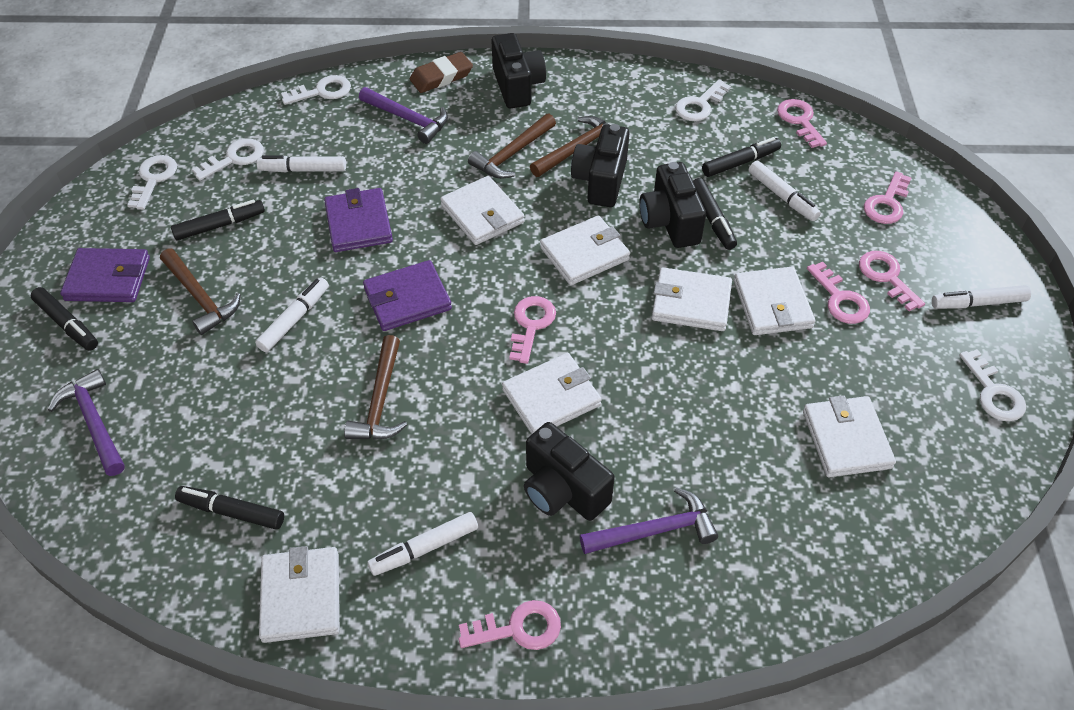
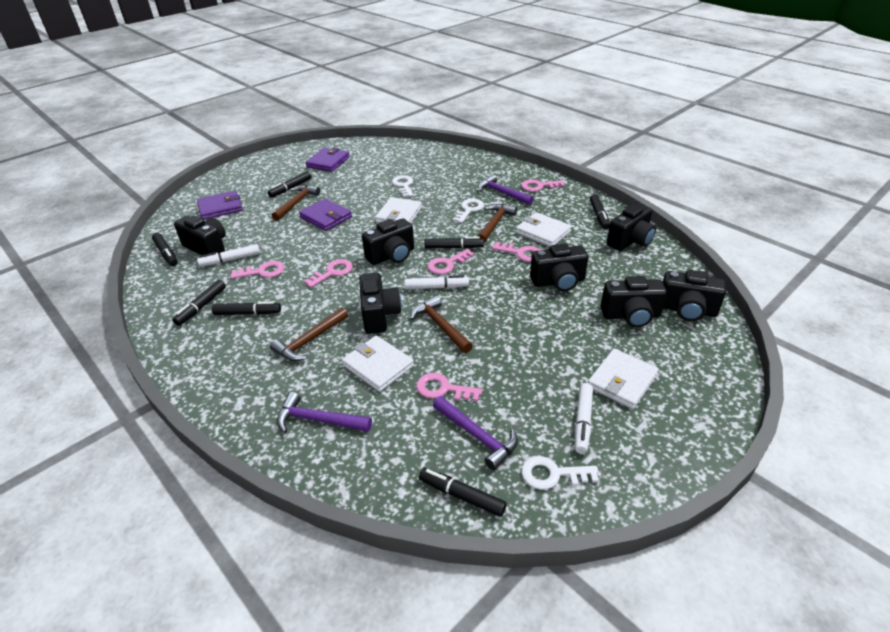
black camera: 4 -> 7
black marker: 5 -> 7
brown eraser: 1 -> 0
white key: 5 -> 3
white marker: 5 -> 3
white wallet: 7 -> 4

